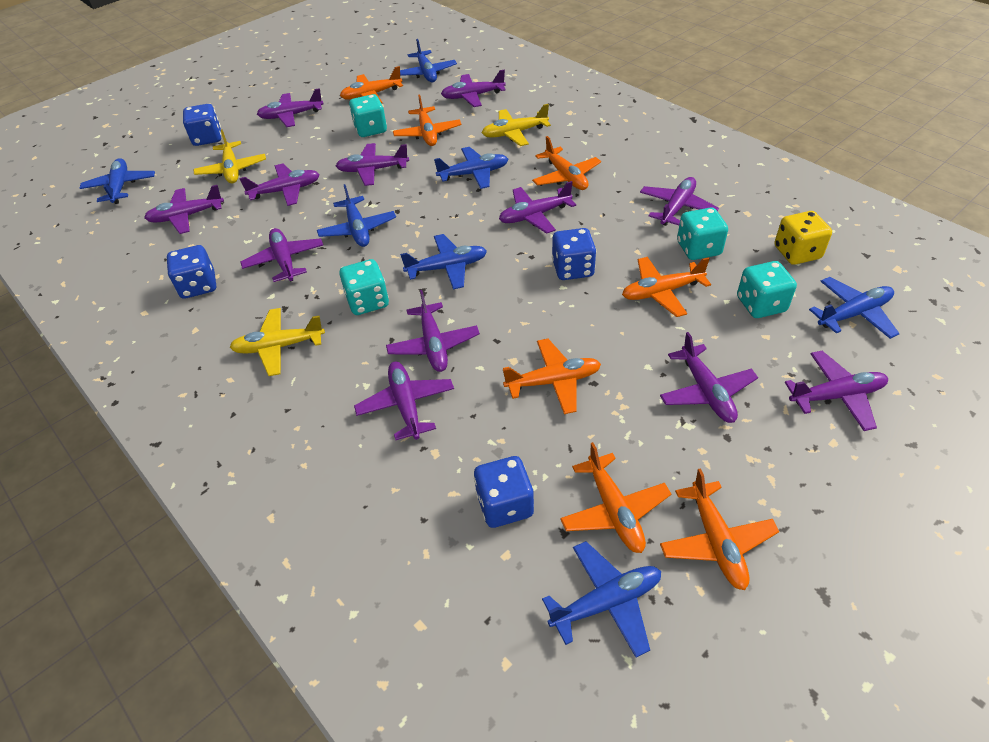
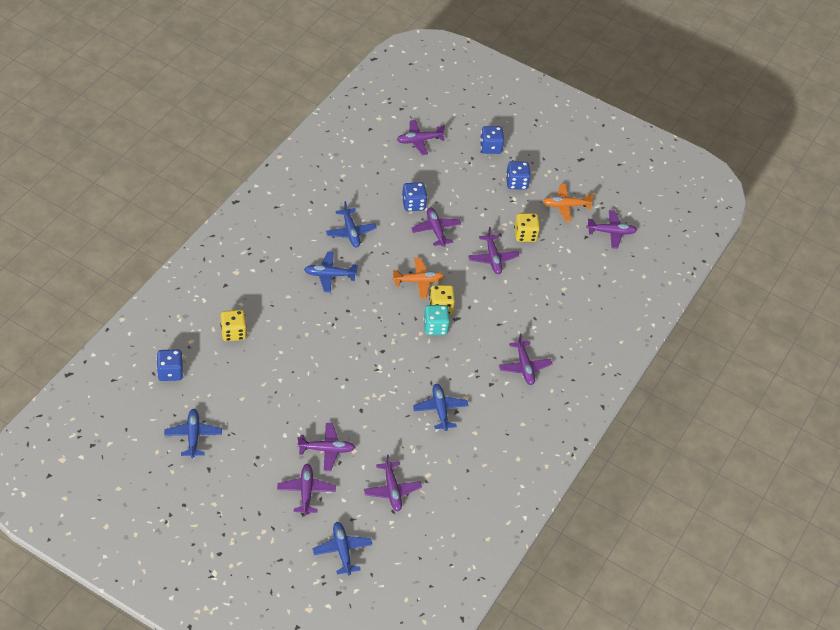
blue plane: 7 -> 5
orange plane: 7 -> 2
purple plane: 12 -> 8
turquoise dice: 4 -> 1
yellow dice: 1 -> 3
yellow plane: 3 -> 0

